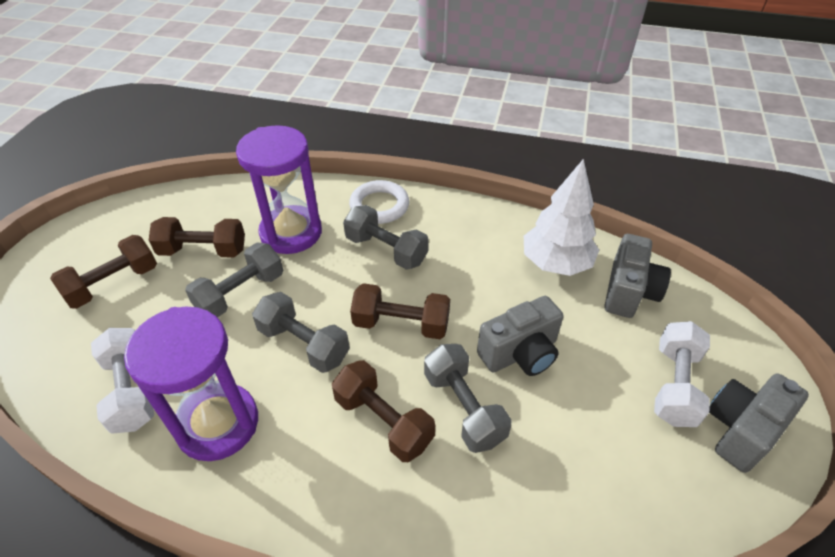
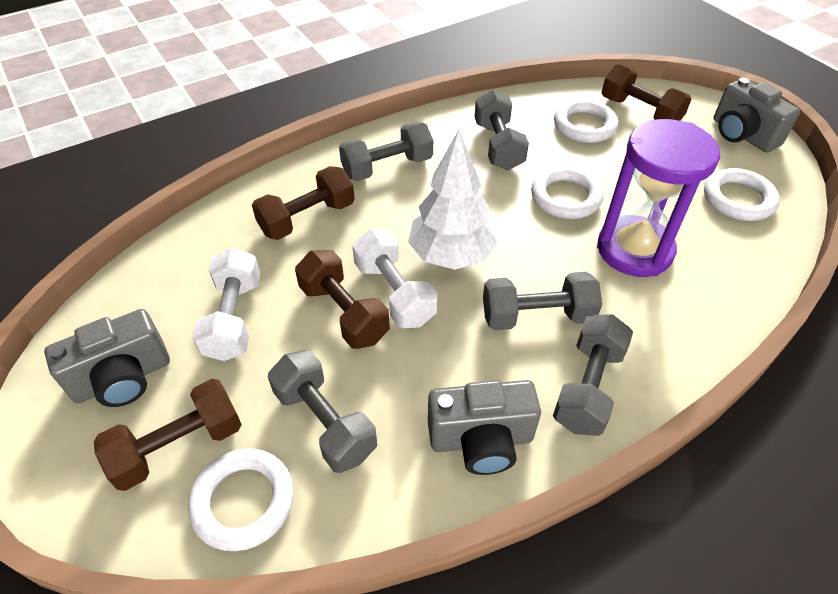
grey dumbbell: 4 -> 5
purple hourglass: 2 -> 1
white ring: 1 -> 4

